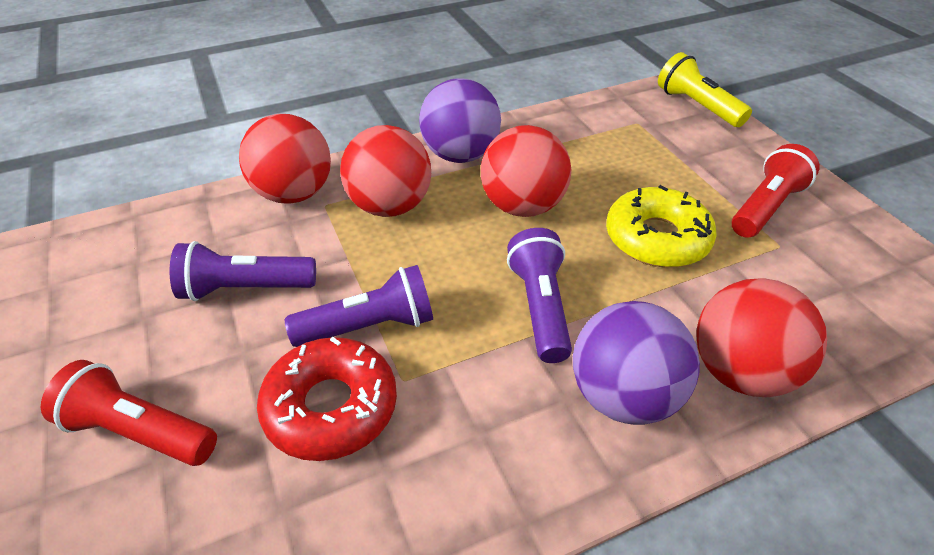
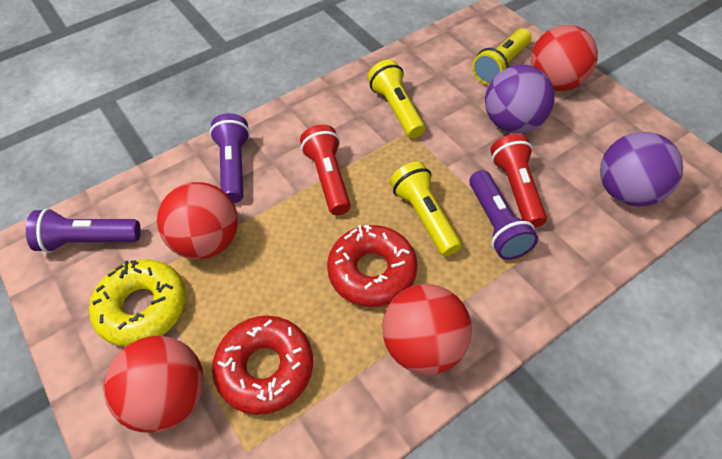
red donut: 1 -> 2
yellow flashlight: 1 -> 3

